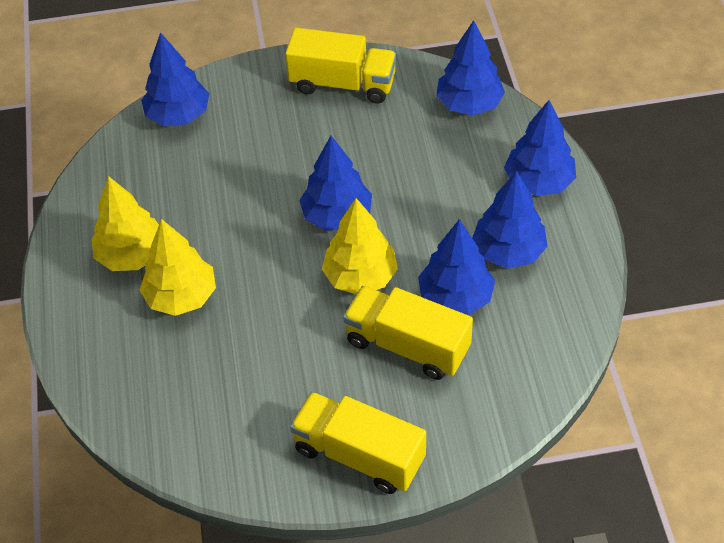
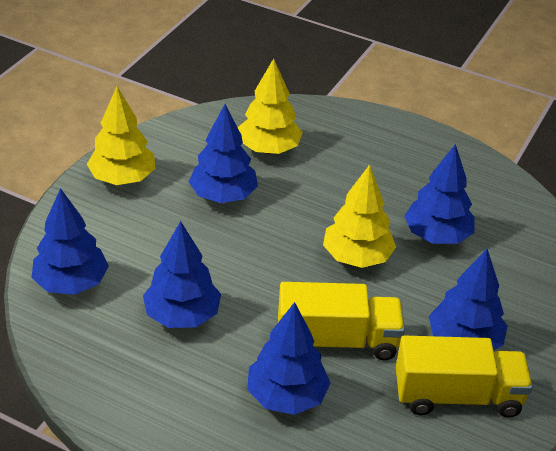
yellow truck: 3 -> 2

